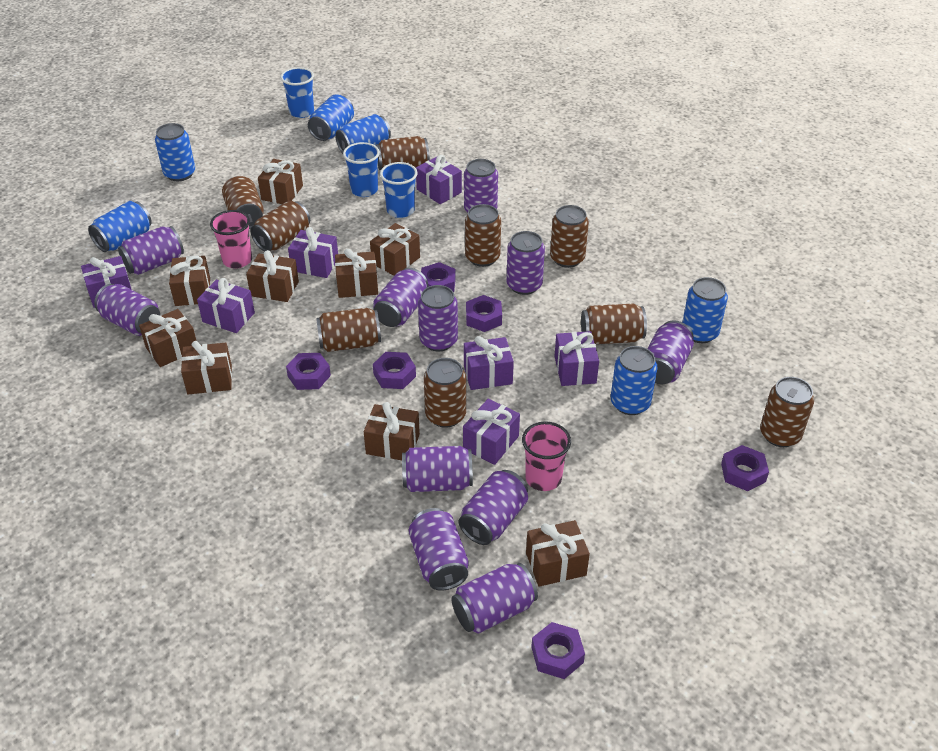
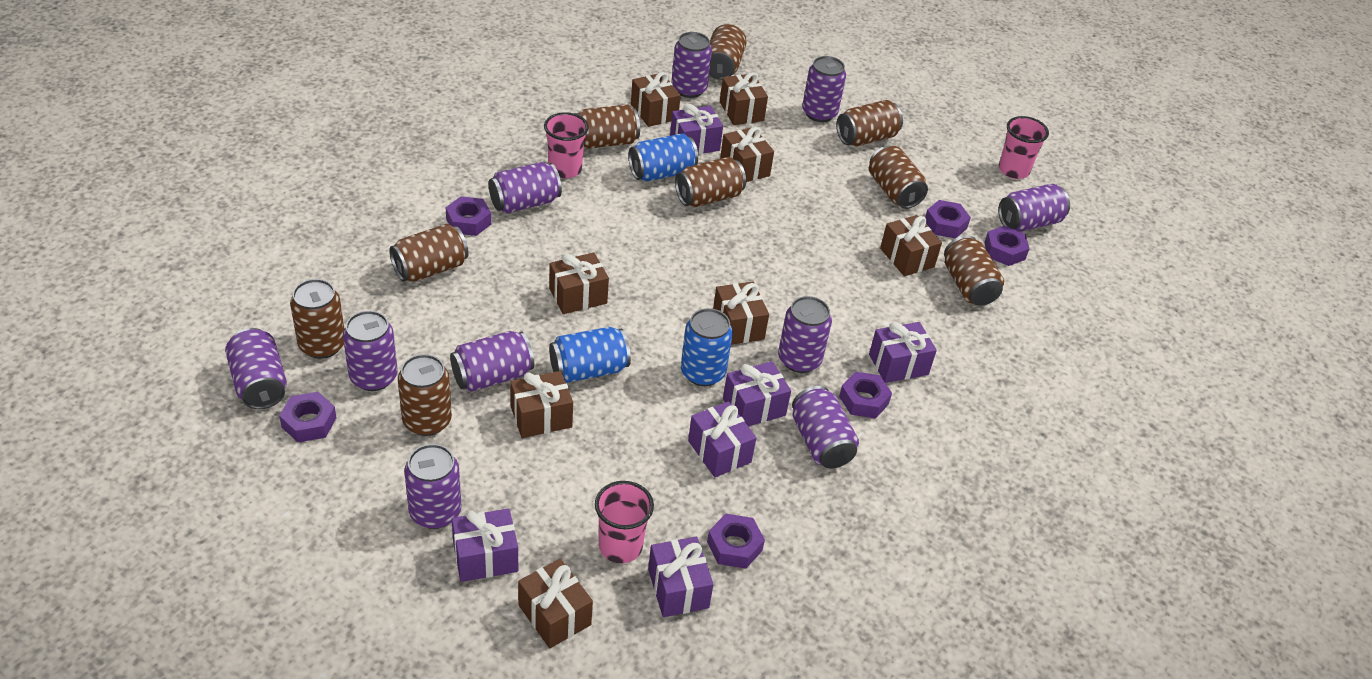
blue can: 6 -> 3
blue cup: 3 -> 0
brown gift: 9 -> 8
pink cup: 2 -> 3
purple can: 11 -> 10
purple gift: 7 -> 6

